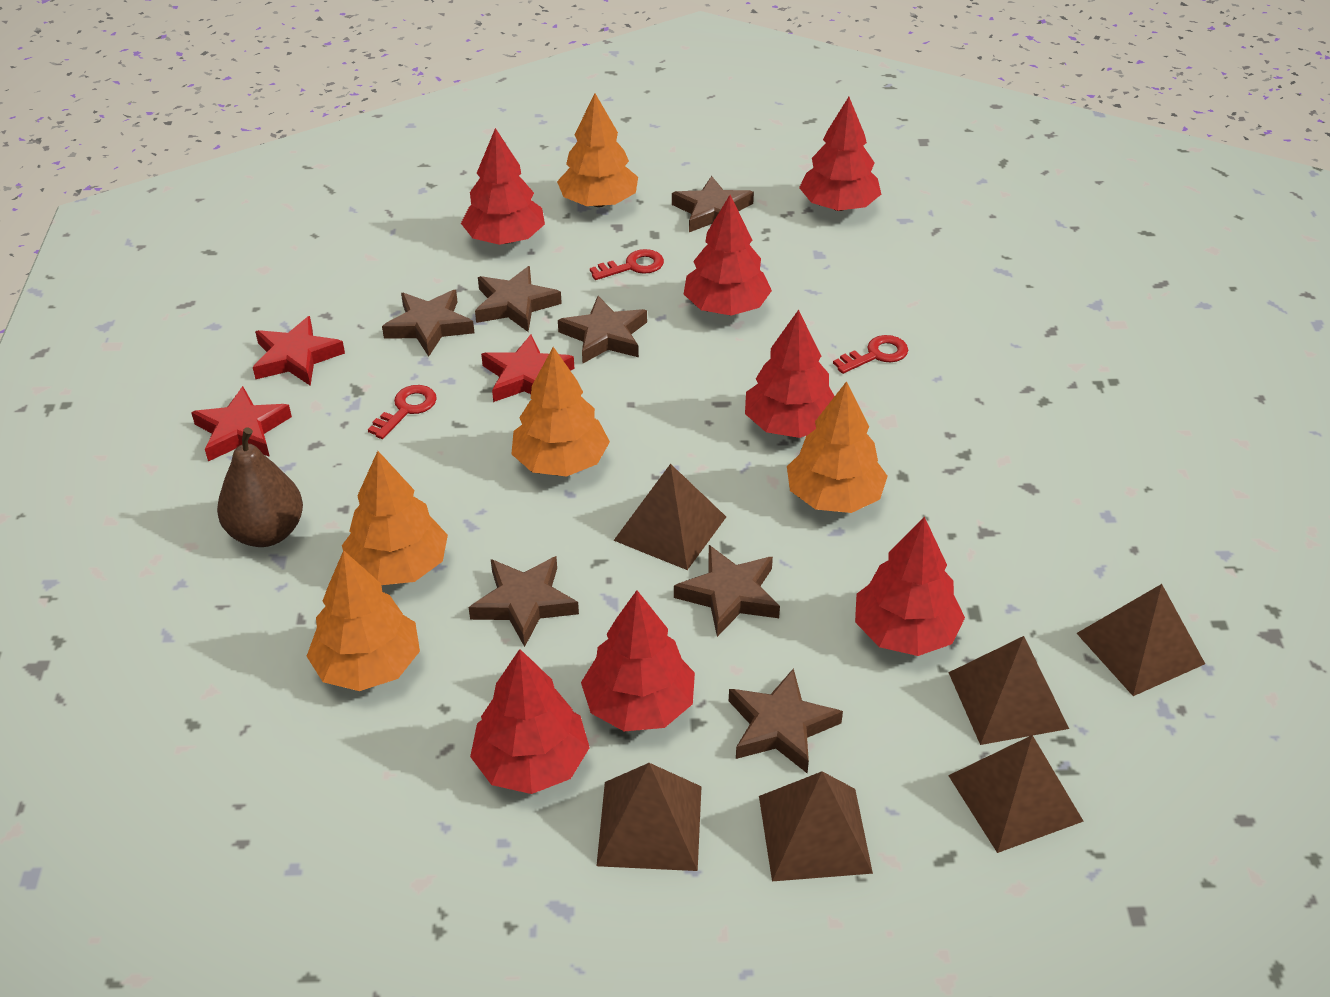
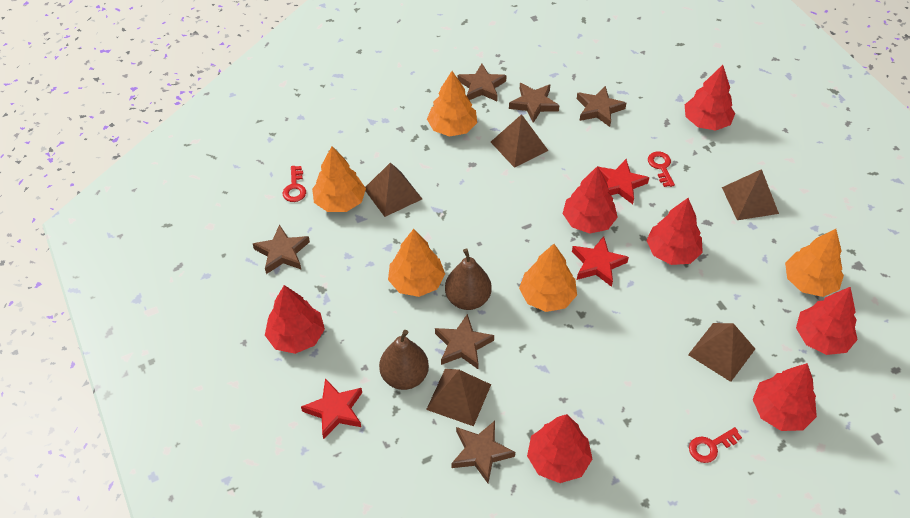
brown pear: 1 -> 2
brown pyramid: 6 -> 5
brown star: 7 -> 6

